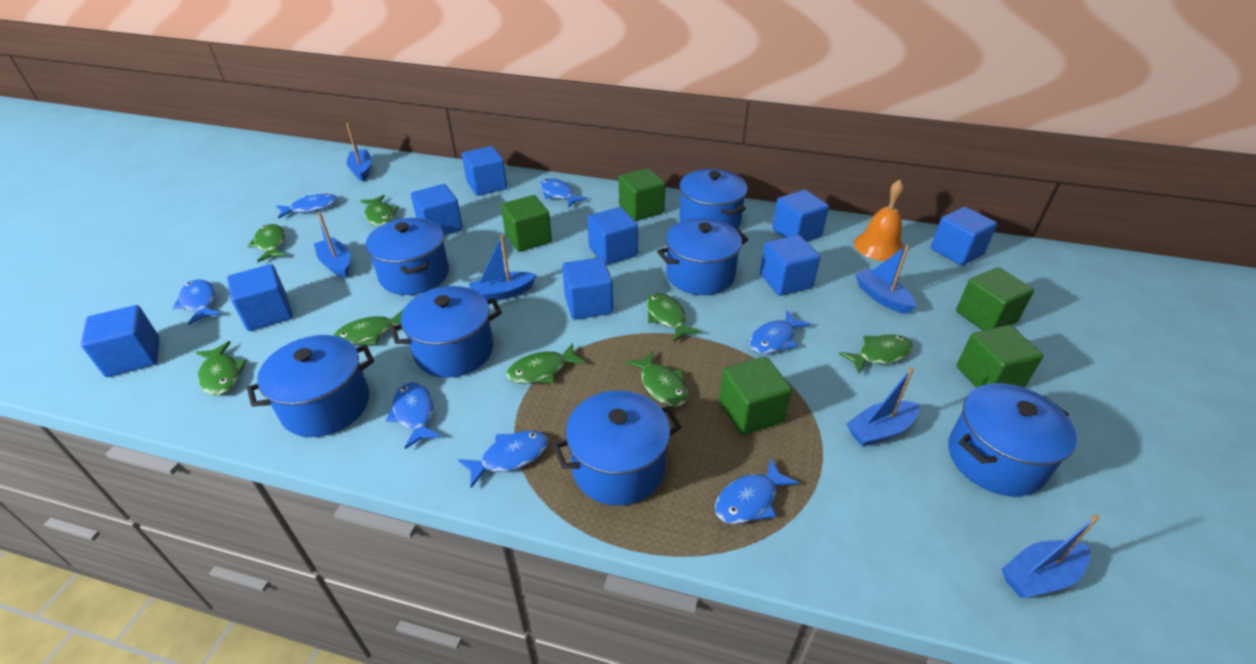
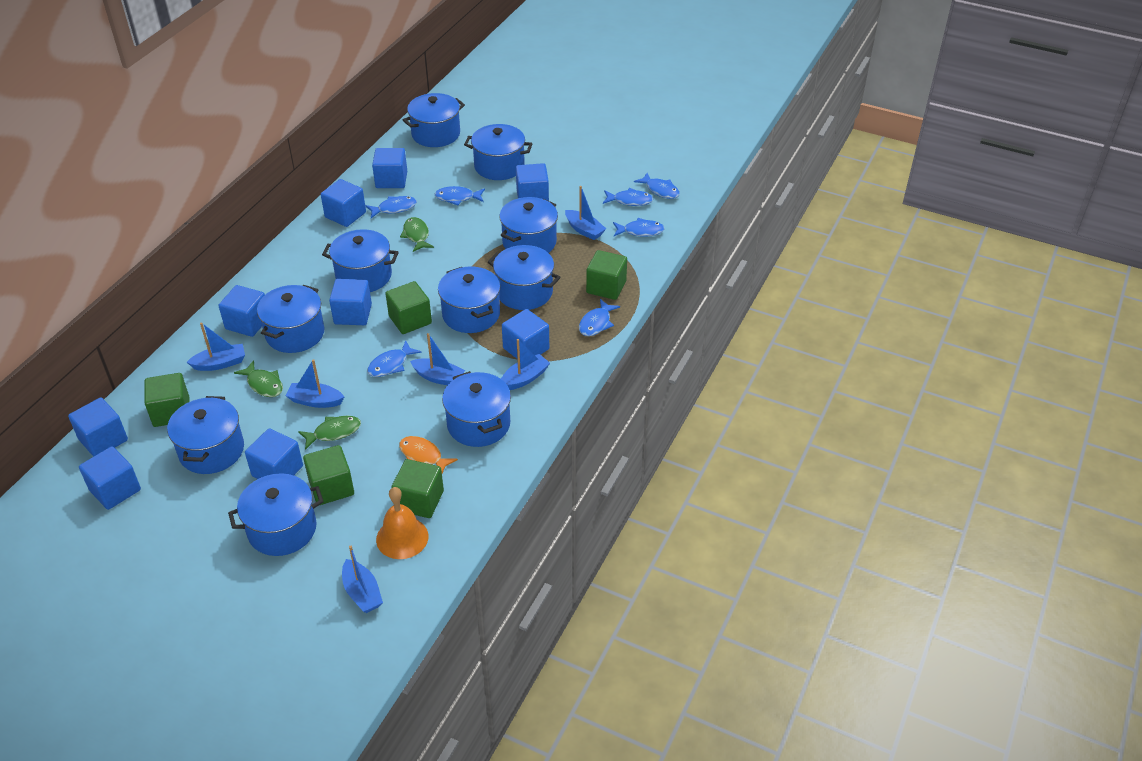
blue pot: 7 -> 10
green fish: 8 -> 3
orange fish: 0 -> 1

